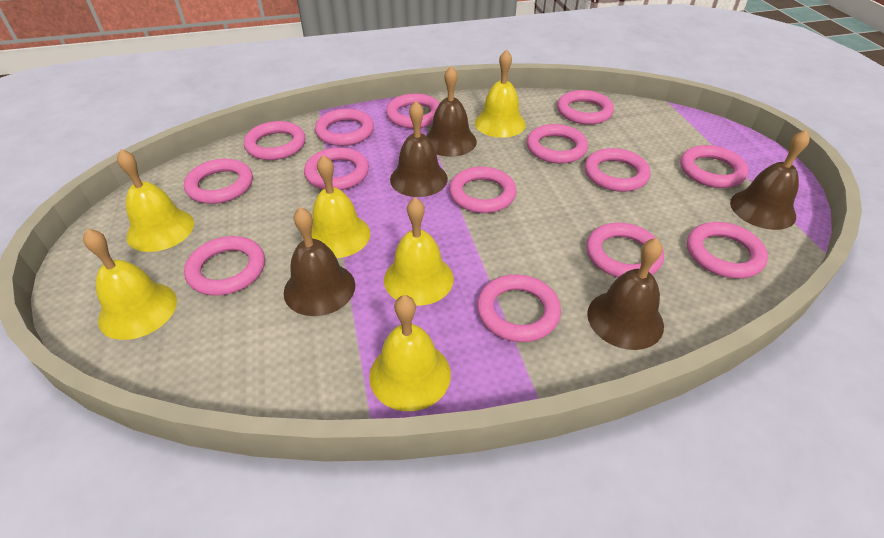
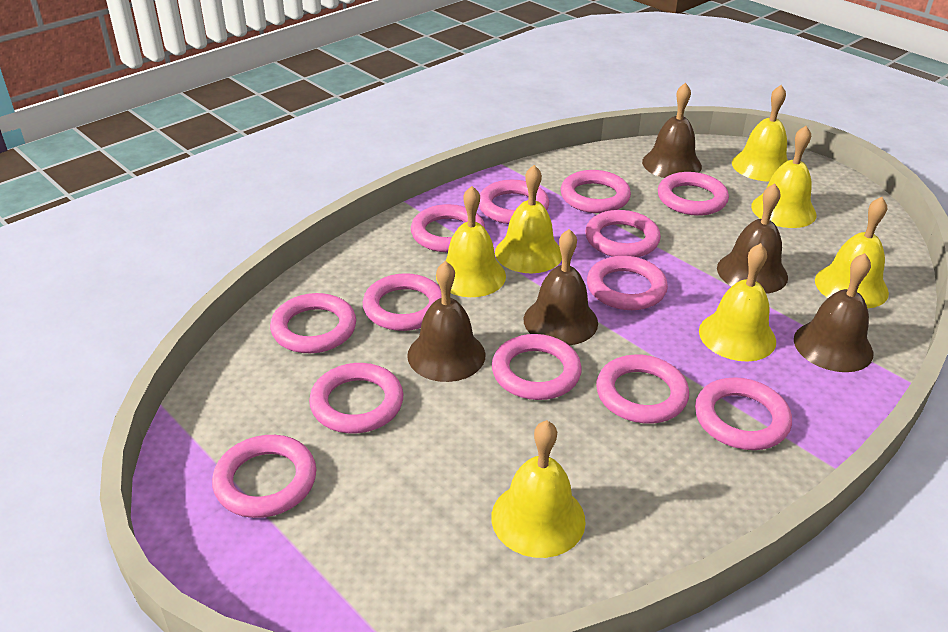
pink ring: 14 -> 13
yellow bell: 6 -> 7

